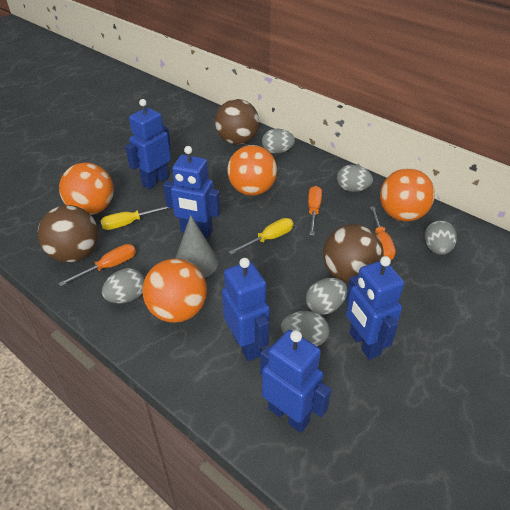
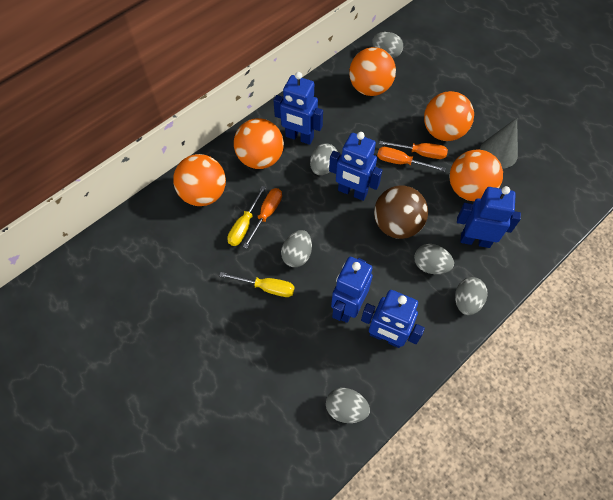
brown ball: 3 -> 1
orange ball: 4 -> 5

